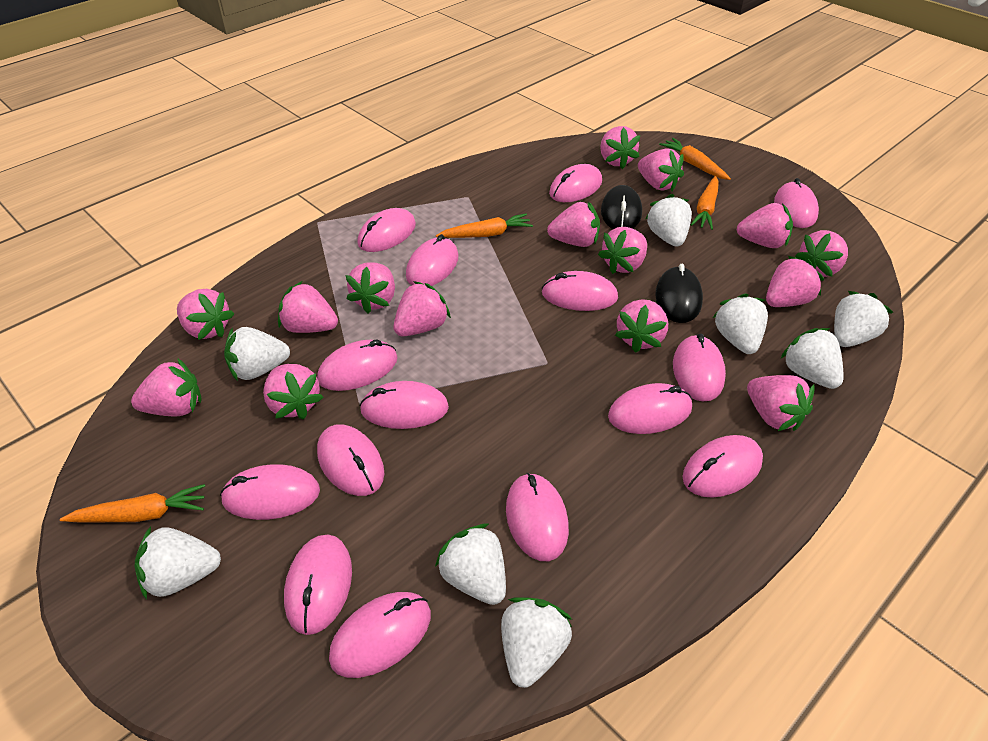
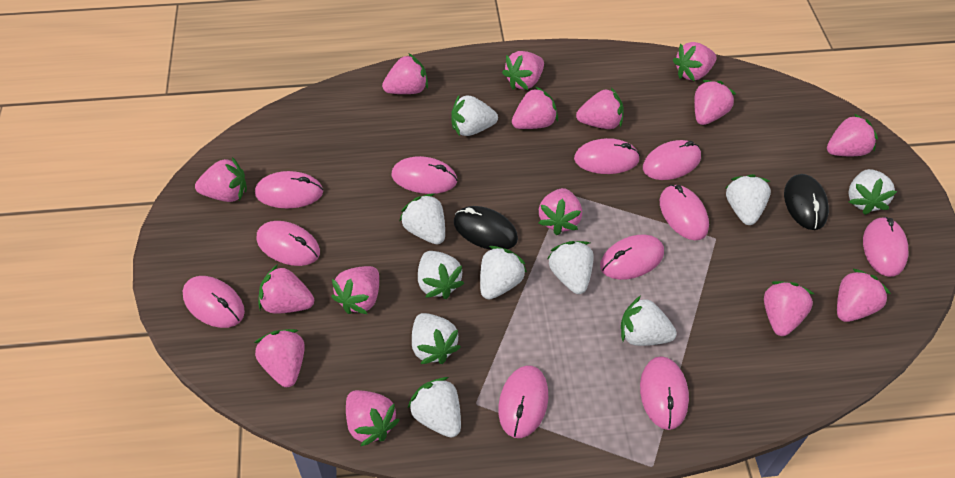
orange carrot: 4 -> 0
pink mouse: 15 -> 11
white strawberry: 8 -> 10

